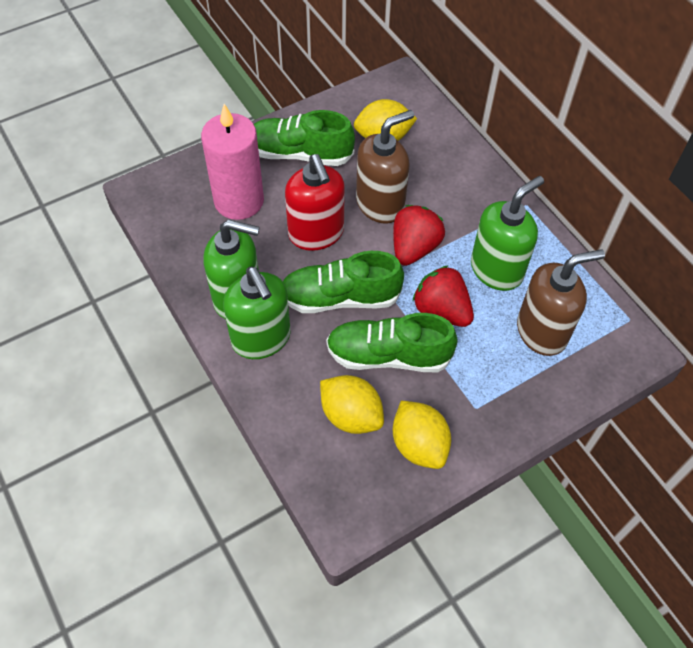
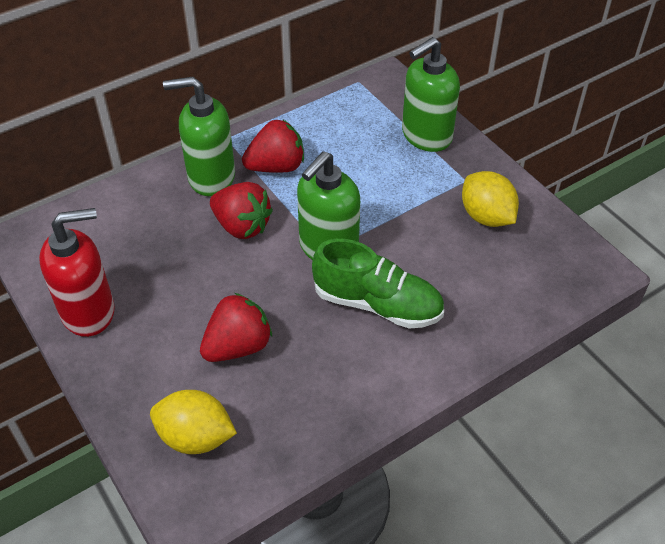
brown soap dispenser: 2 -> 0
green shoe: 3 -> 1
pink candle: 1 -> 0
red strawberry: 2 -> 3
yellow lemon: 3 -> 2

